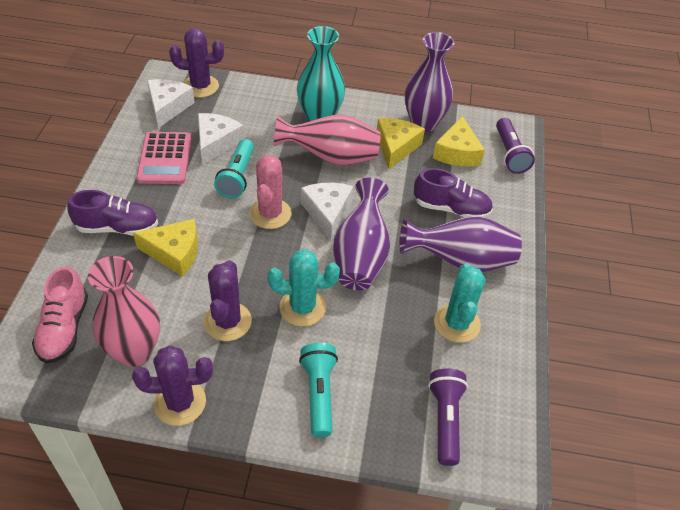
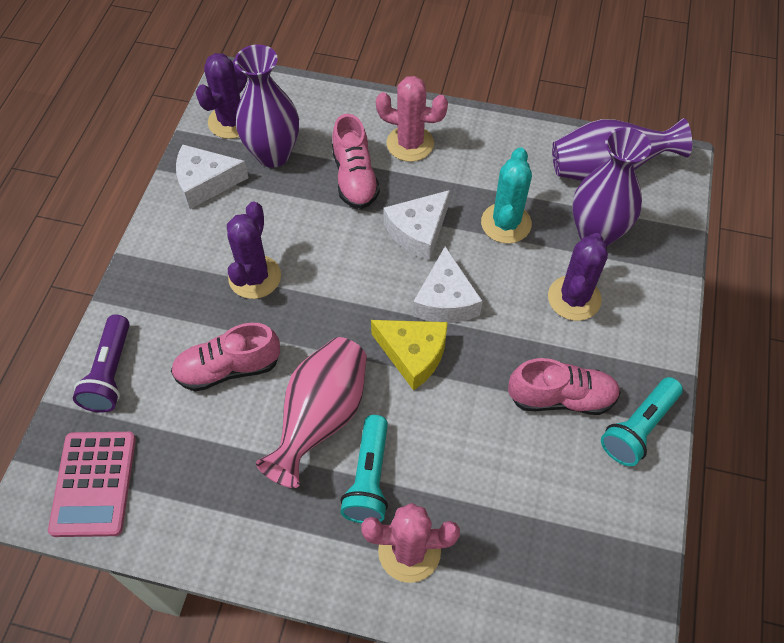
pink cactus: 1 -> 2
pink shoe: 1 -> 3
pink vase: 2 -> 1
purple flashlight: 2 -> 1
purple shoe: 2 -> 0
turquoise cactus: 2 -> 1
turquoise vase: 1 -> 0
yellow cheese: 3 -> 1

